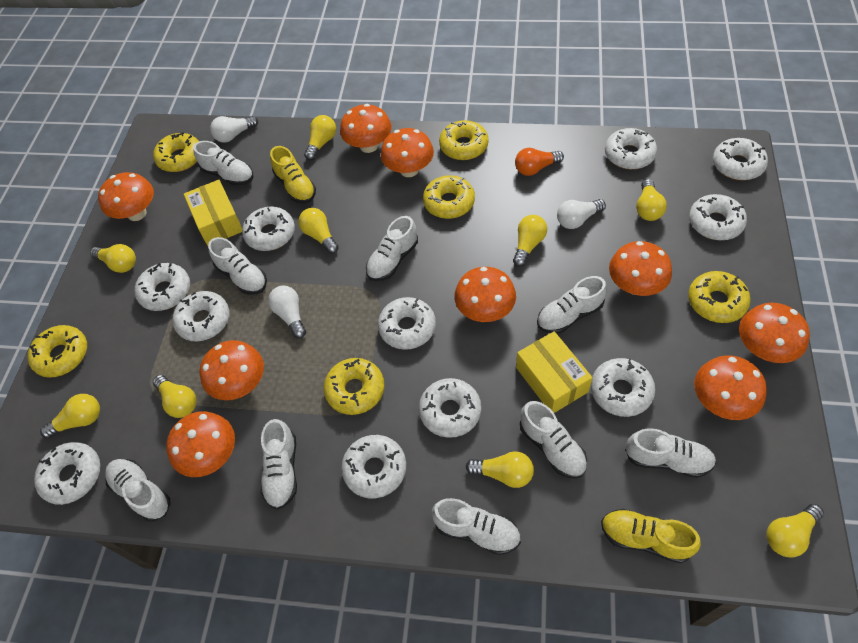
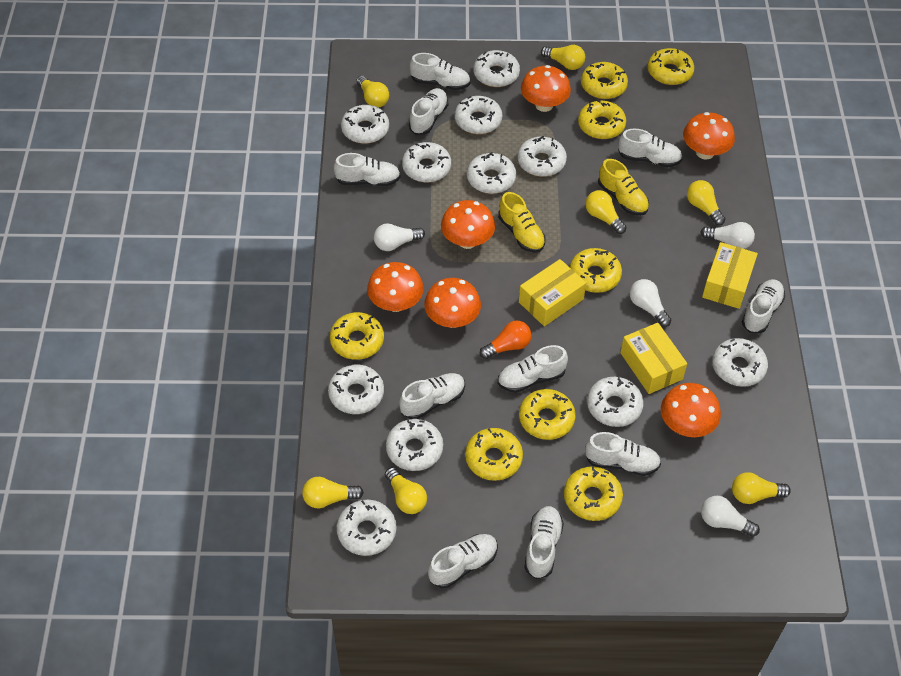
orange mushroom: 9 -> 6
white light bulb: 3 -> 4
white shoe: 9 -> 10
yellow box: 2 -> 3
yellow donut: 6 -> 8
yellow light bulb: 9 -> 7

